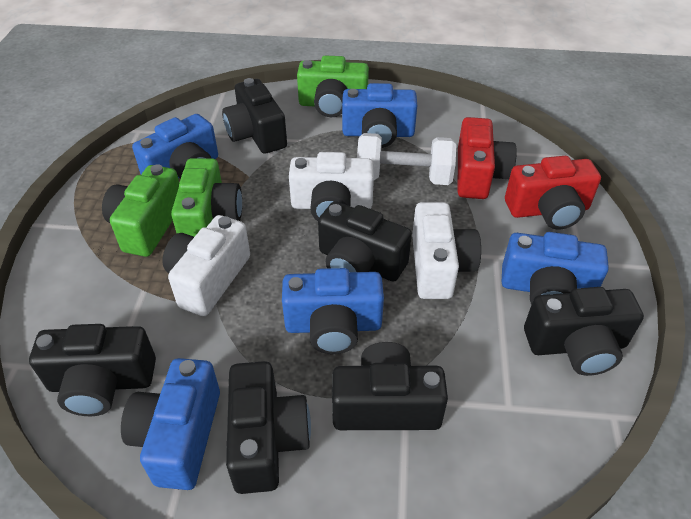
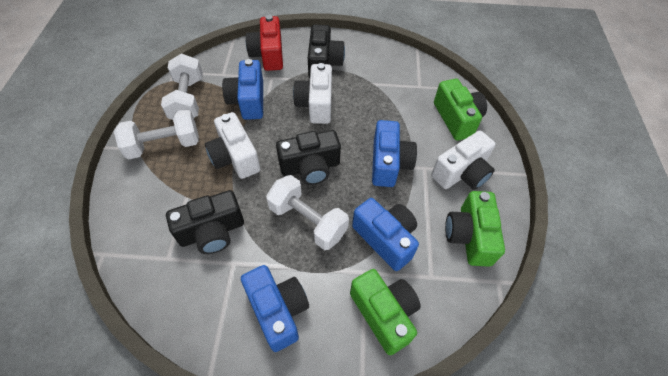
black camera: 6 -> 3
blue camera: 5 -> 4
red camera: 2 -> 1
white dumbbell: 1 -> 3

